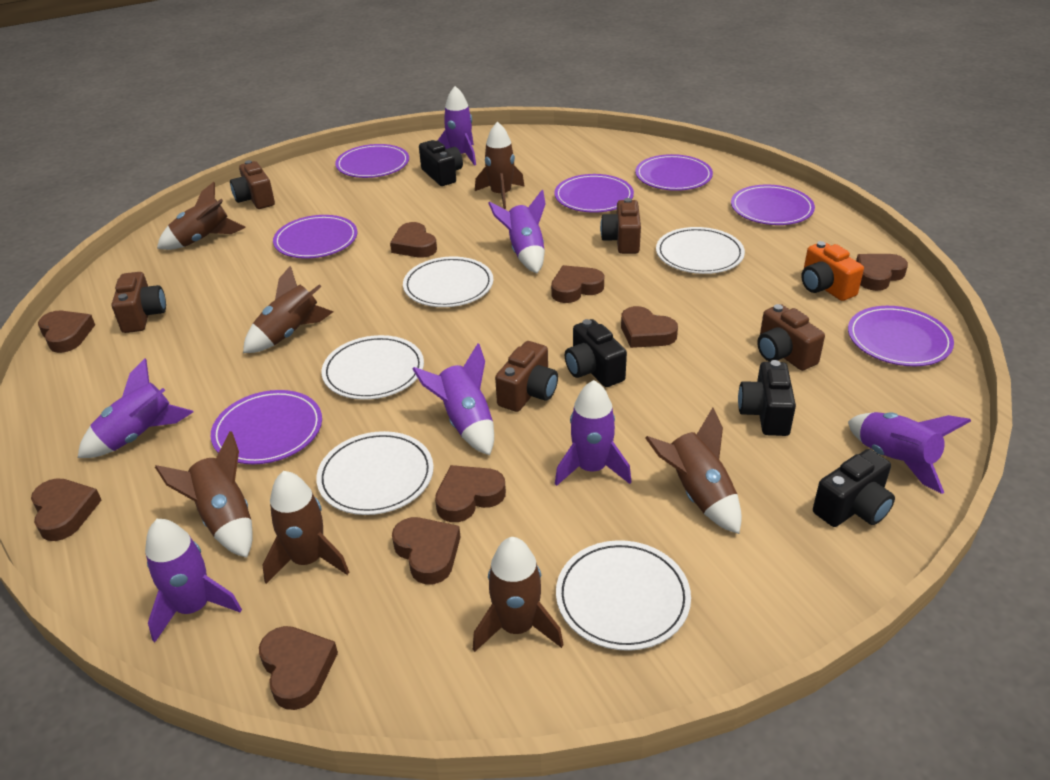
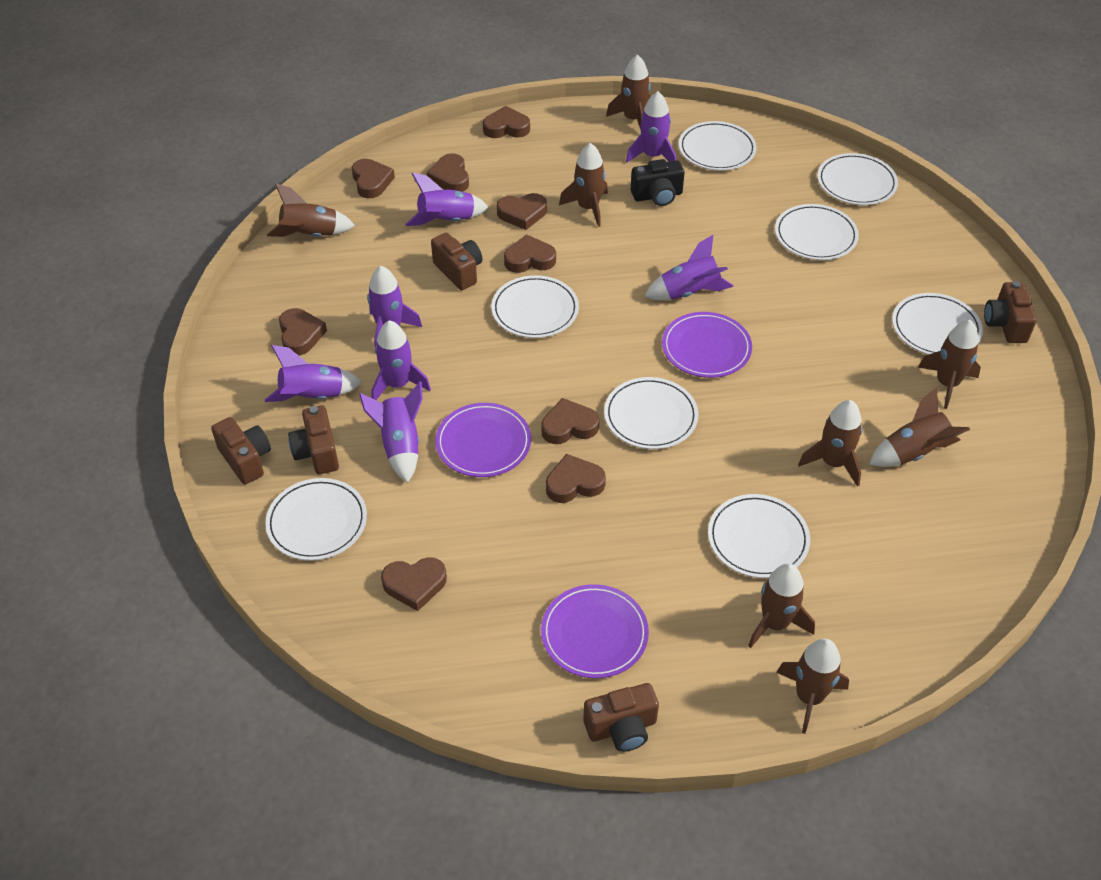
black camera: 4 -> 1
brown rocket: 7 -> 8
orange camera: 1 -> 0
purple plate: 7 -> 3
white plate: 5 -> 8

